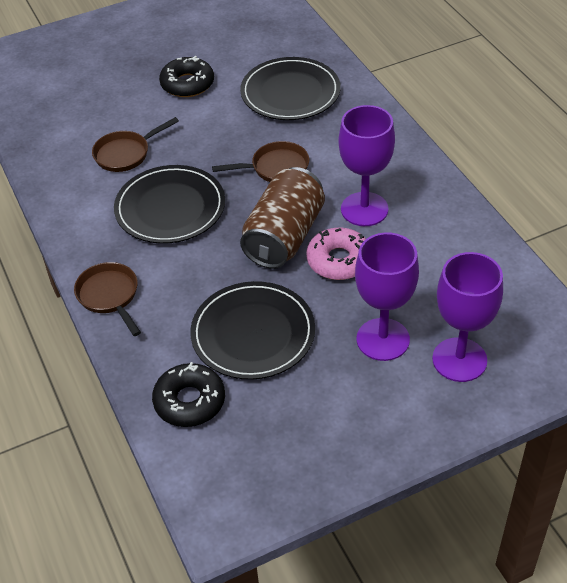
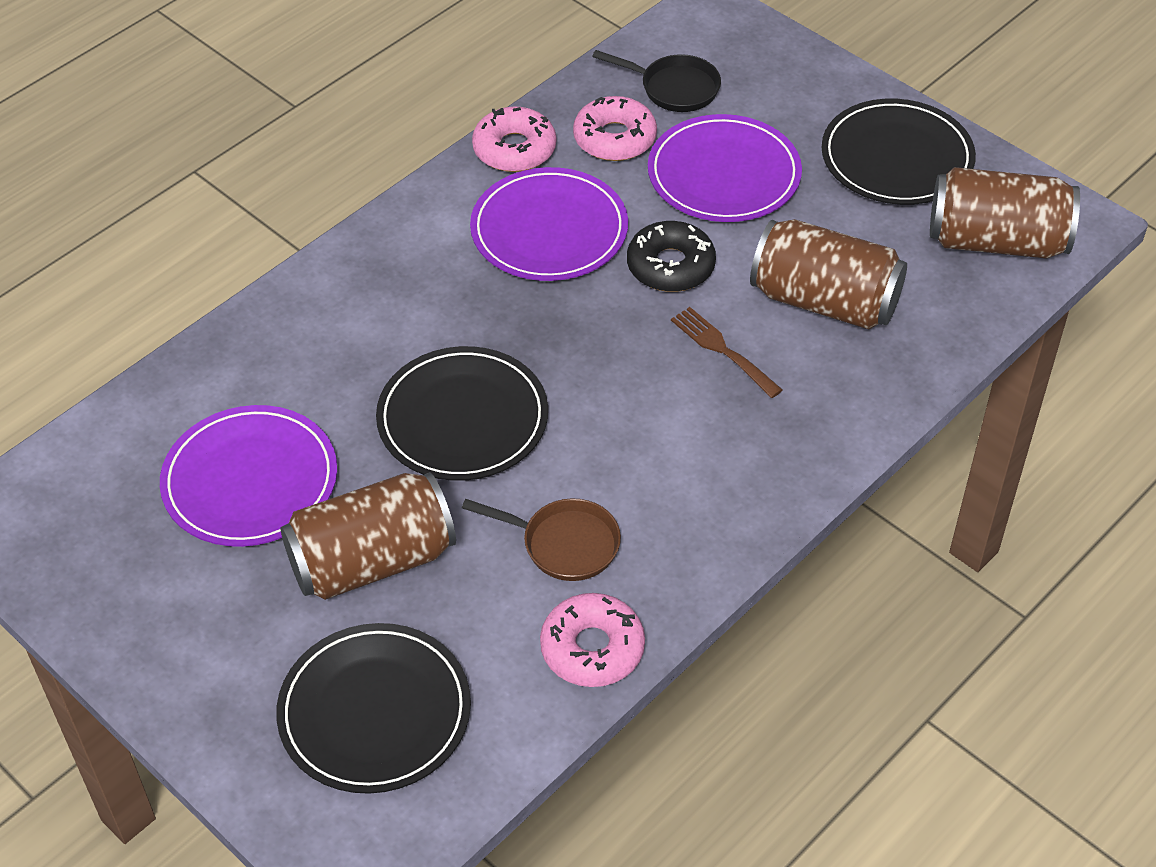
black donut: 2 -> 1
black pan: 0 -> 1
brown can: 1 -> 3
brown fork: 0 -> 1
brown pan: 3 -> 1
pink donut: 1 -> 3
purple goblet: 3 -> 0
purple plate: 0 -> 3

